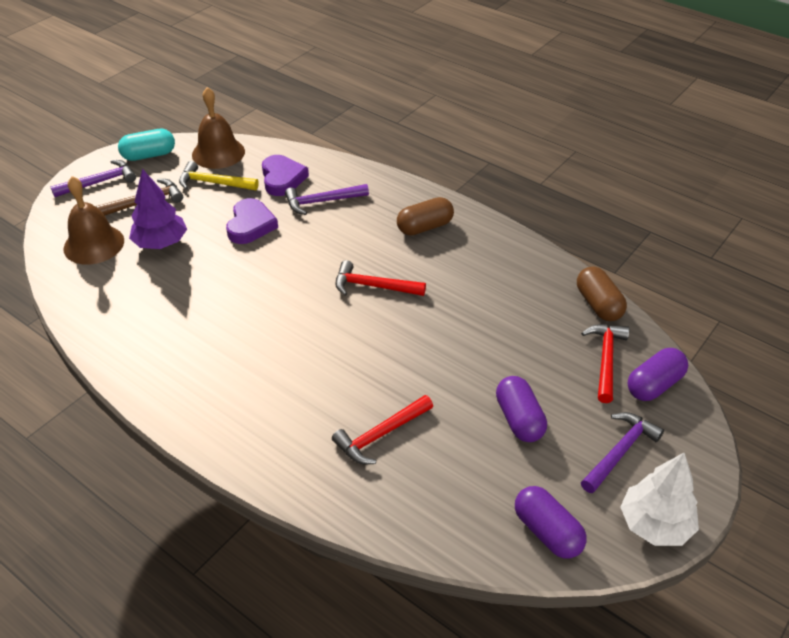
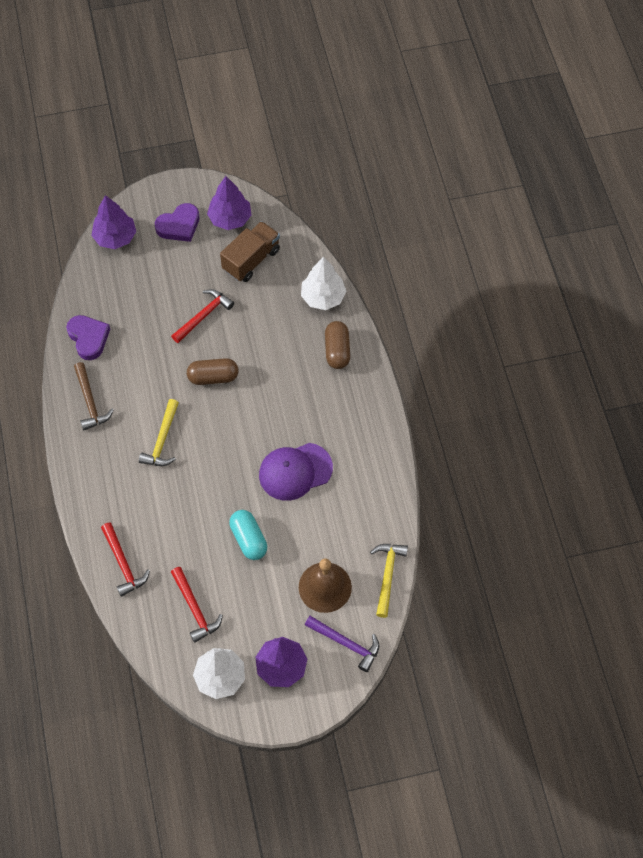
brown bell: 2 -> 1
brown truck: 0 -> 1
purple cap: 0 -> 1
purple capsule: 3 -> 0
purple hammer: 3 -> 1
purple tree: 1 -> 3
white tree: 1 -> 2
yellow hammer: 1 -> 2

